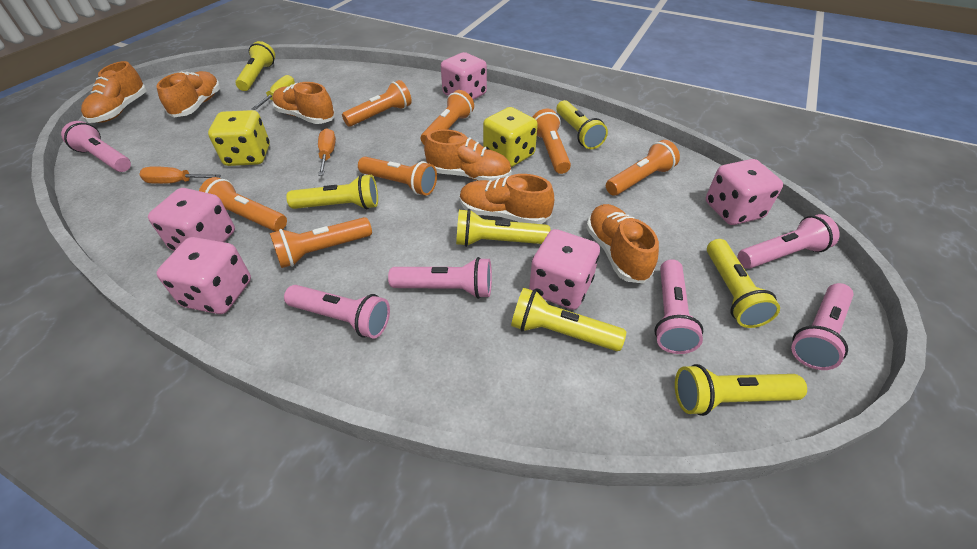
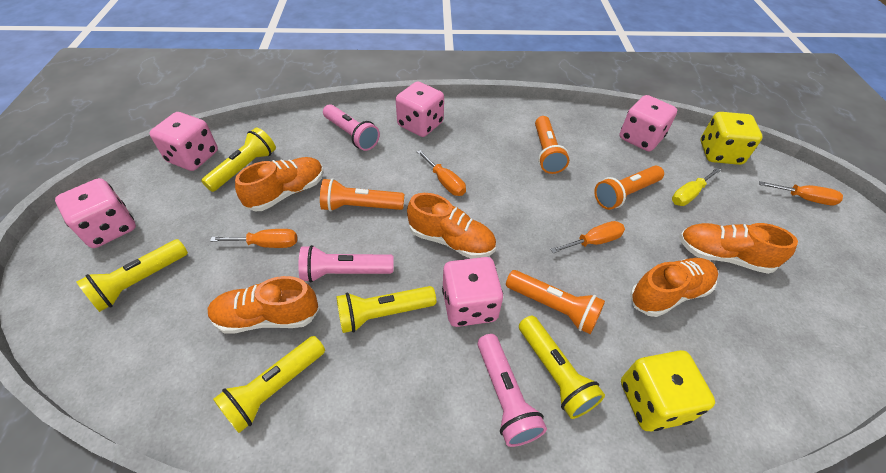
orange flashlight: 7 -> 4
orange screwdriver: 2 -> 4
orange shoe: 6 -> 5
pink flashlight: 6 -> 3
yellow flashlight: 7 -> 5

